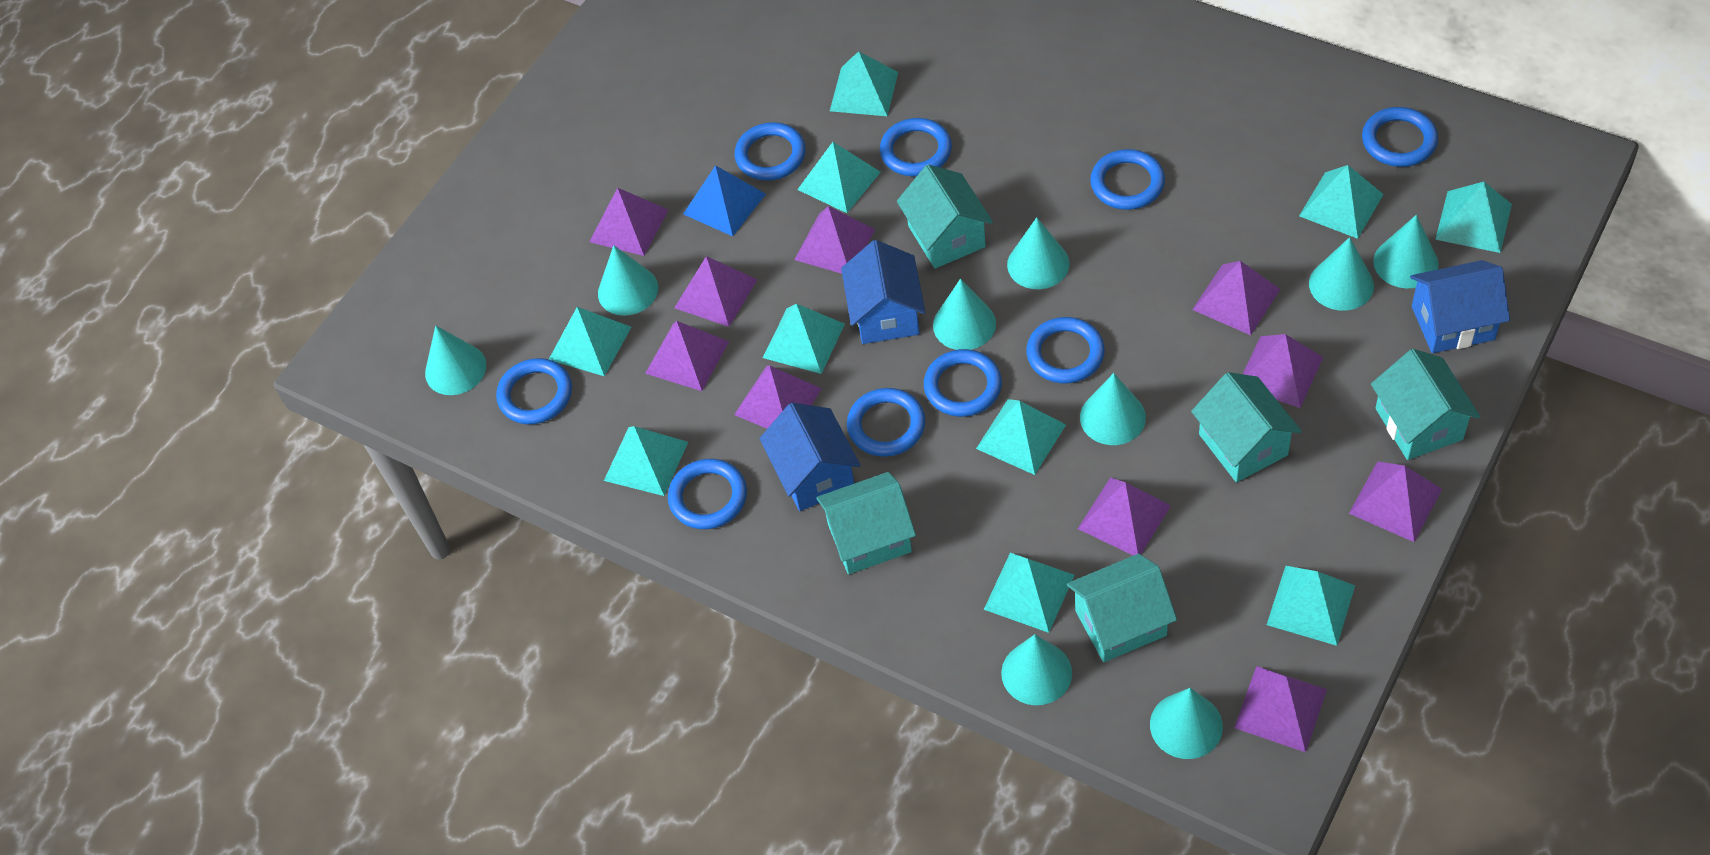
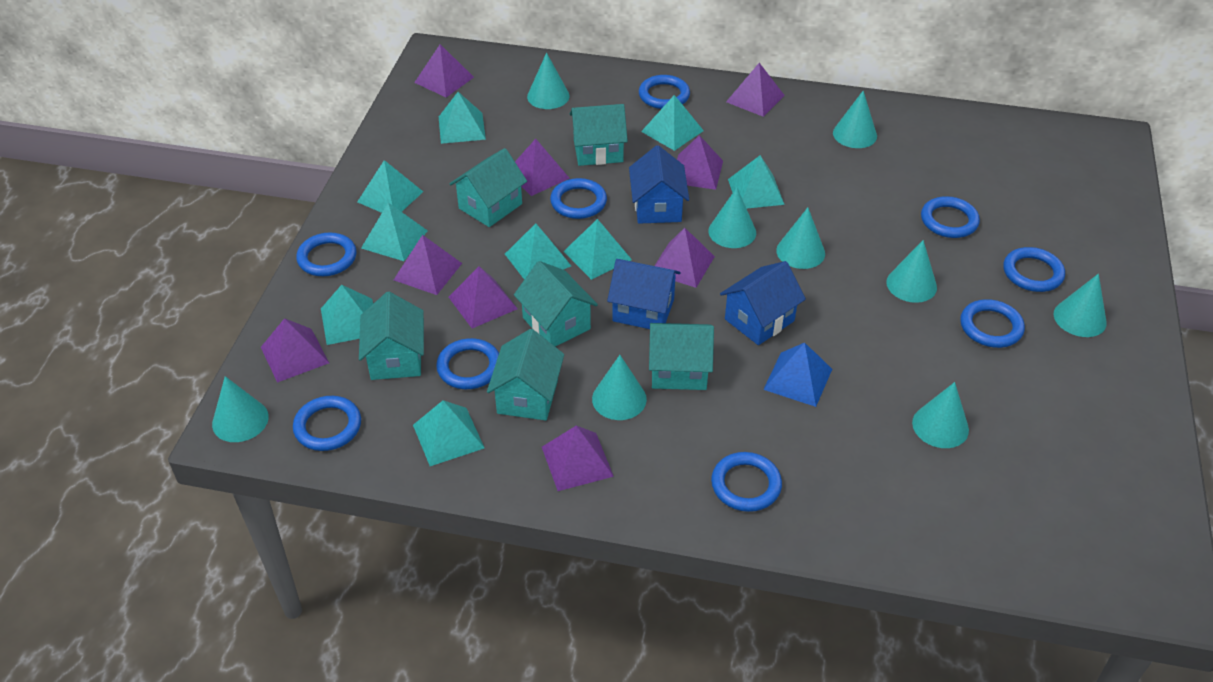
purple pyramid: 10 -> 9
turquoise house: 5 -> 6
turquoise pyramid: 10 -> 9

